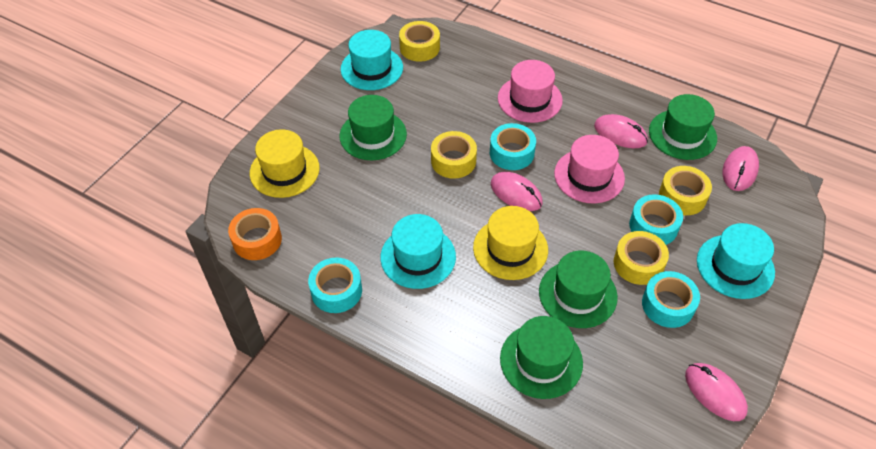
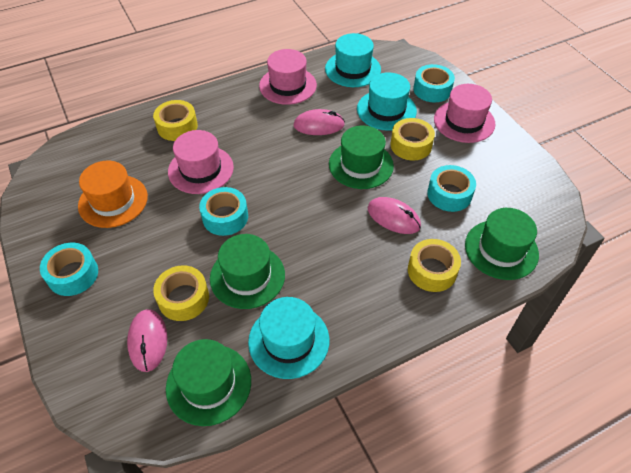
orange hat: 0 -> 1
orange tape: 1 -> 0
pink hat: 2 -> 3
pink mouse: 4 -> 3
yellow hat: 2 -> 0

